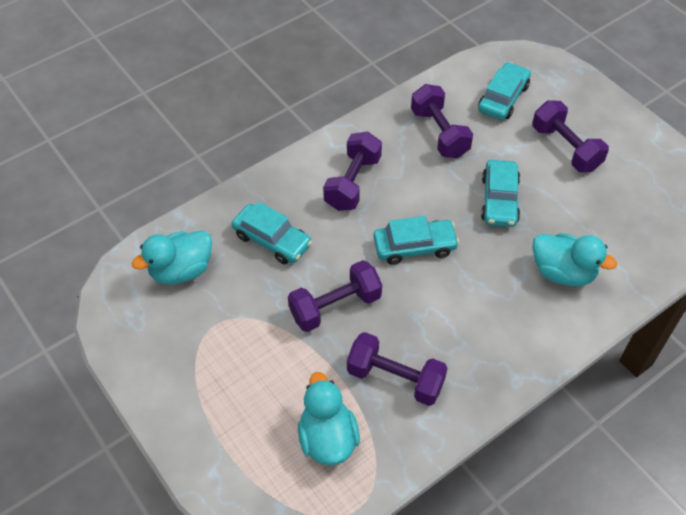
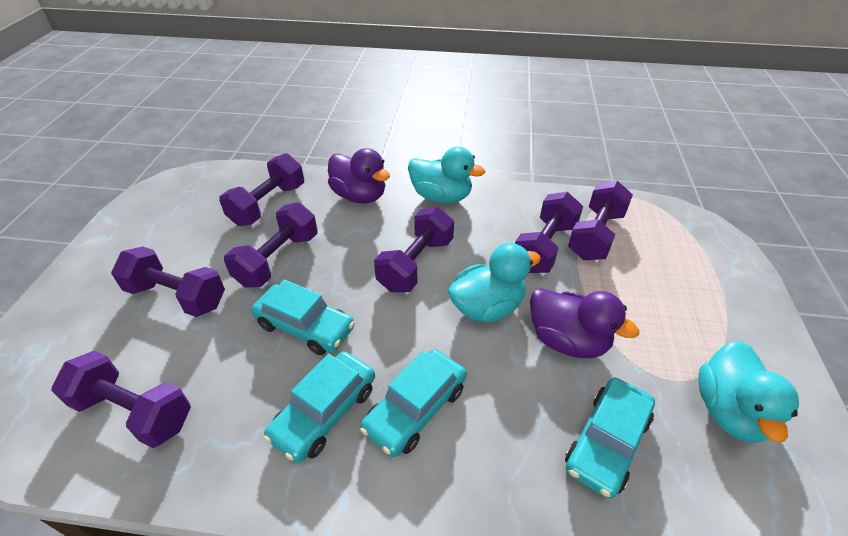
purple duck: 0 -> 2
purple dumbbell: 5 -> 7

